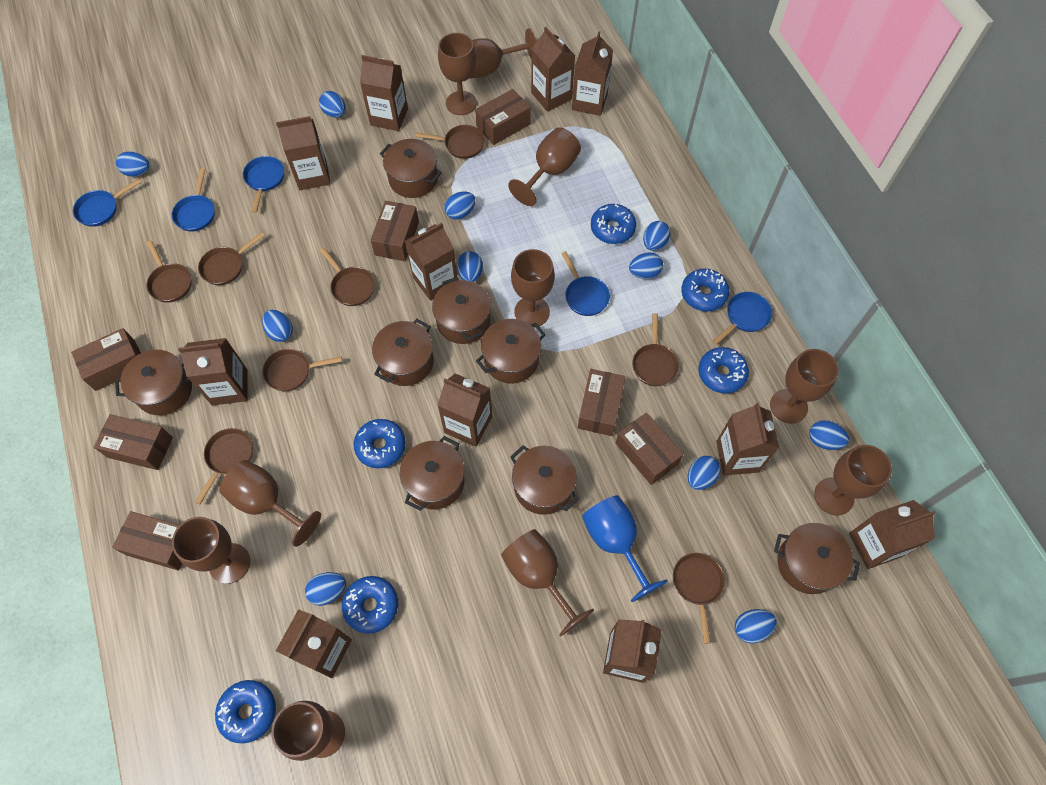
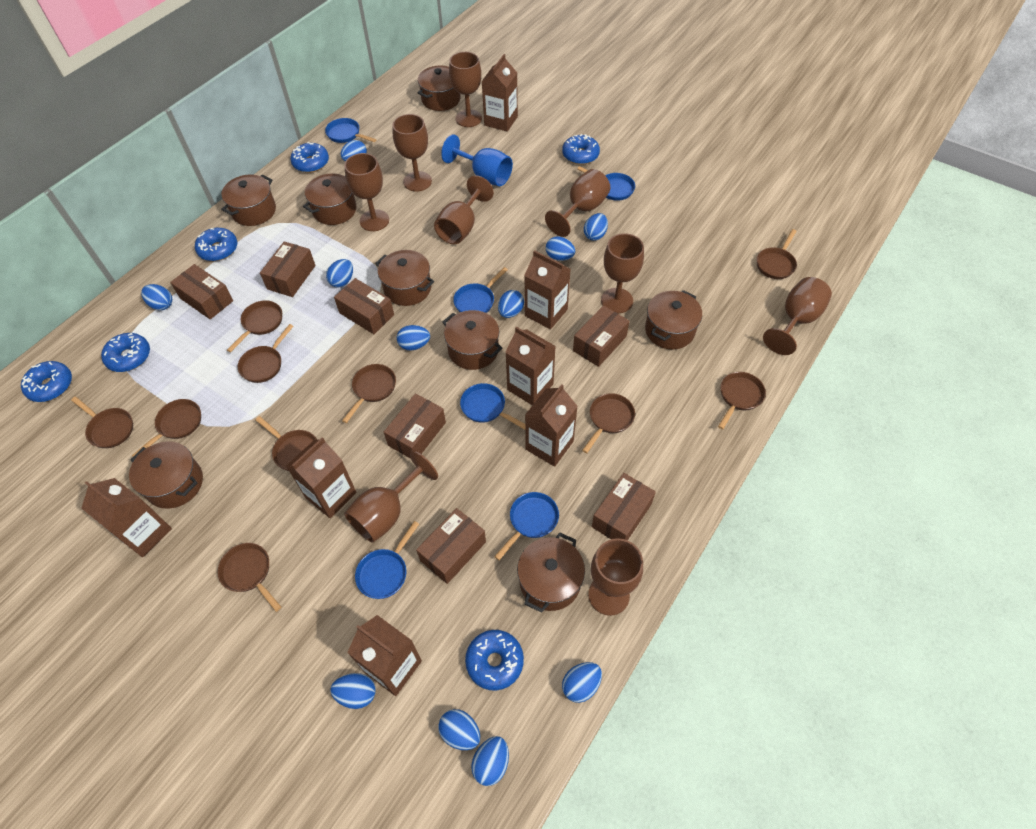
blue pan: 5 -> 6
brown carton: 11 -> 7
brown goblet: 10 -> 9
brown pan: 8 -> 10

